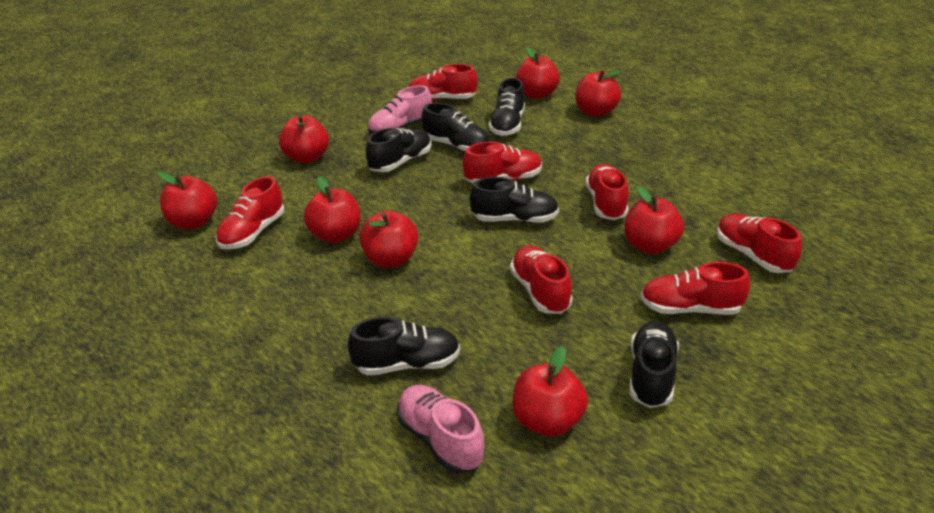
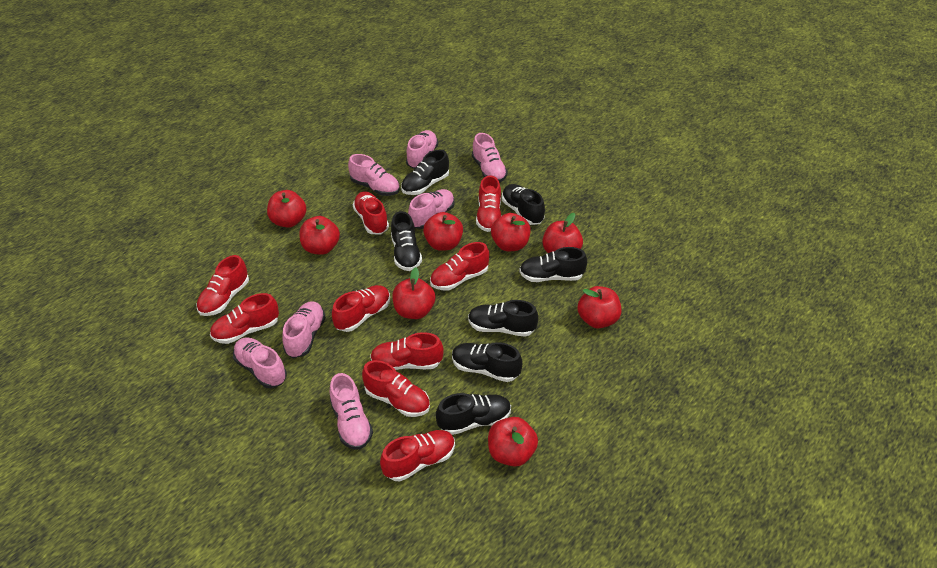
black shoe: 6 -> 7
pink shoe: 2 -> 7
red shoe: 7 -> 9

